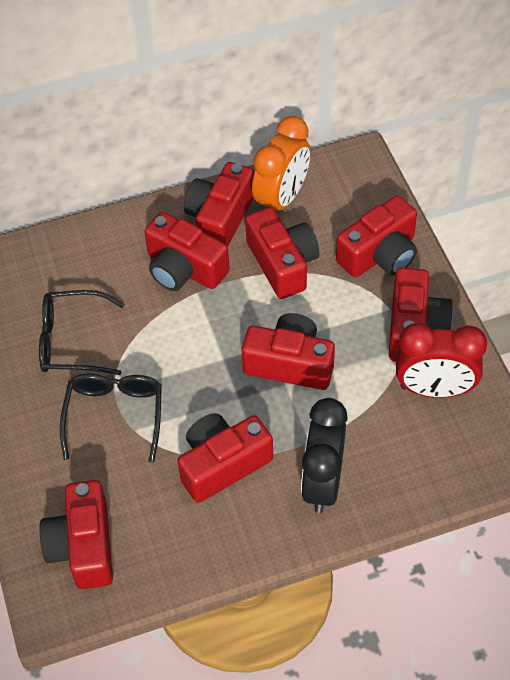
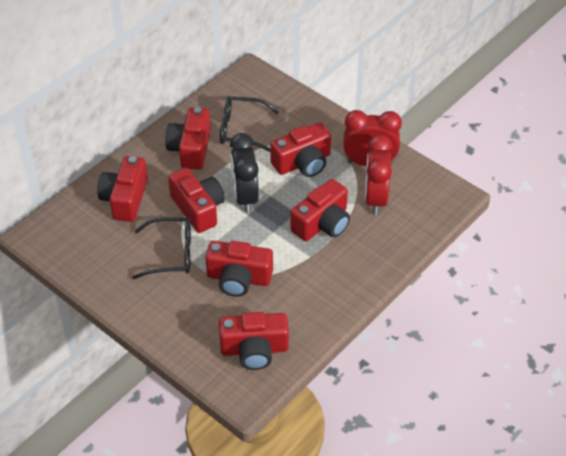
orange clock: 1 -> 0
red camera: 8 -> 7
red clock: 1 -> 2

